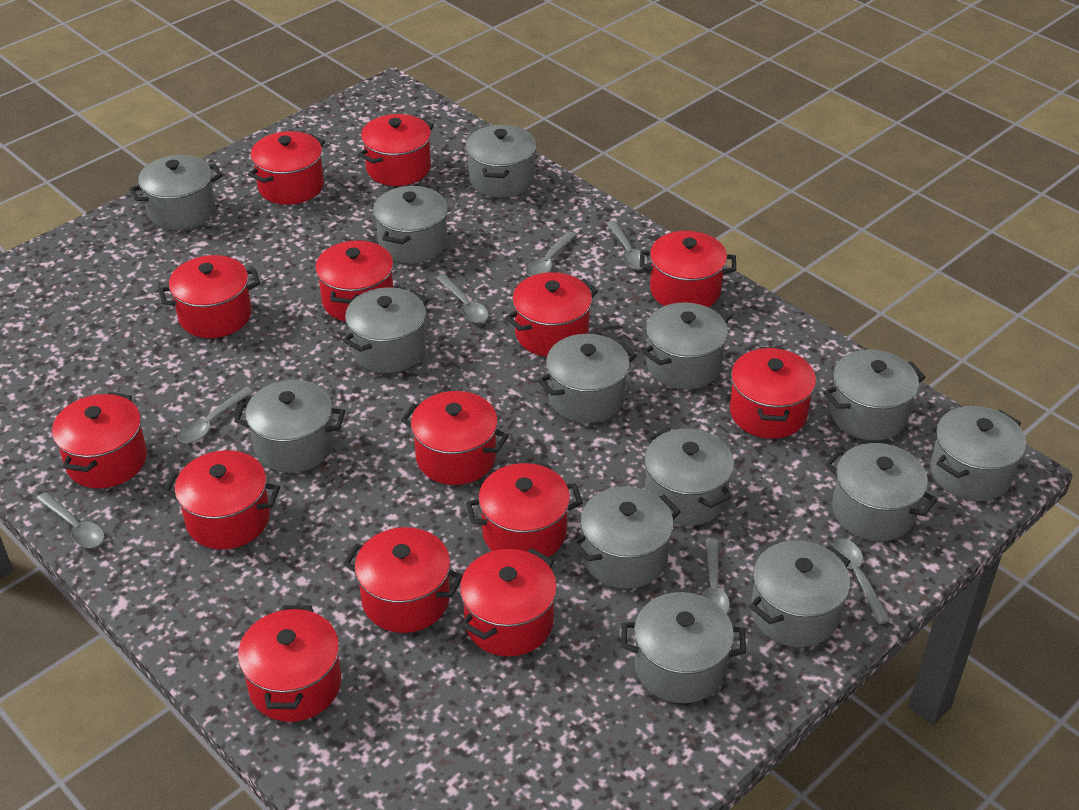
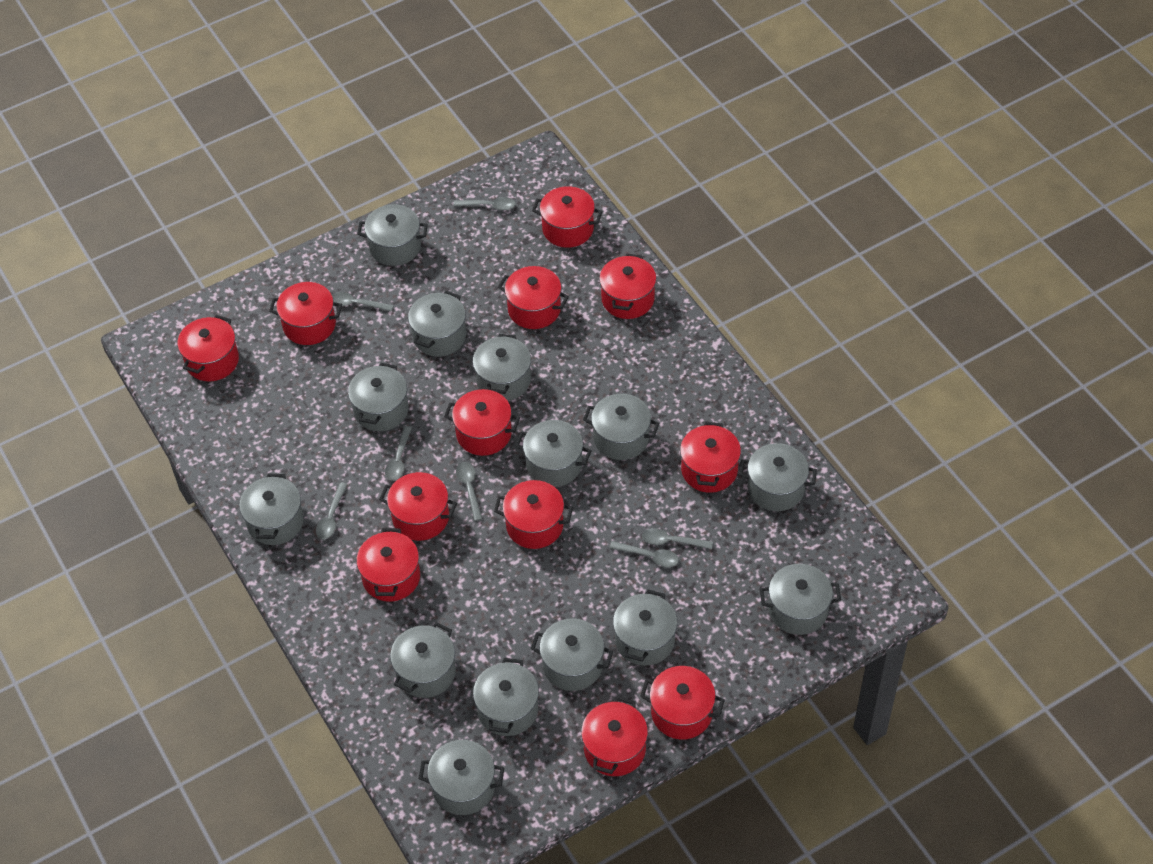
red pot: 14 -> 12

